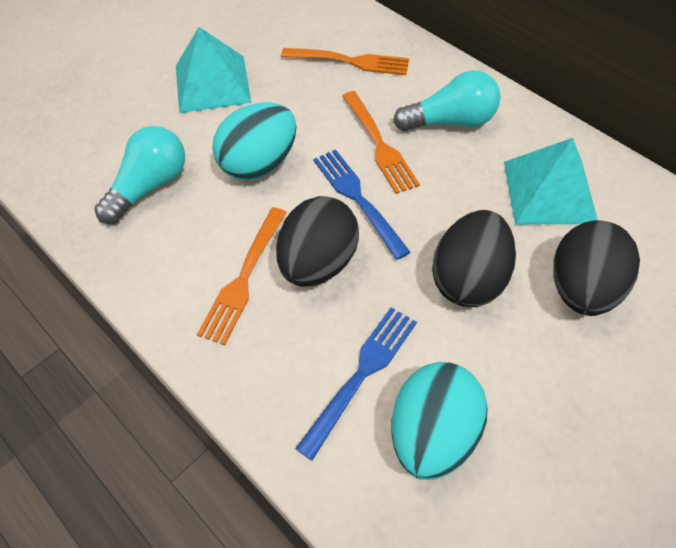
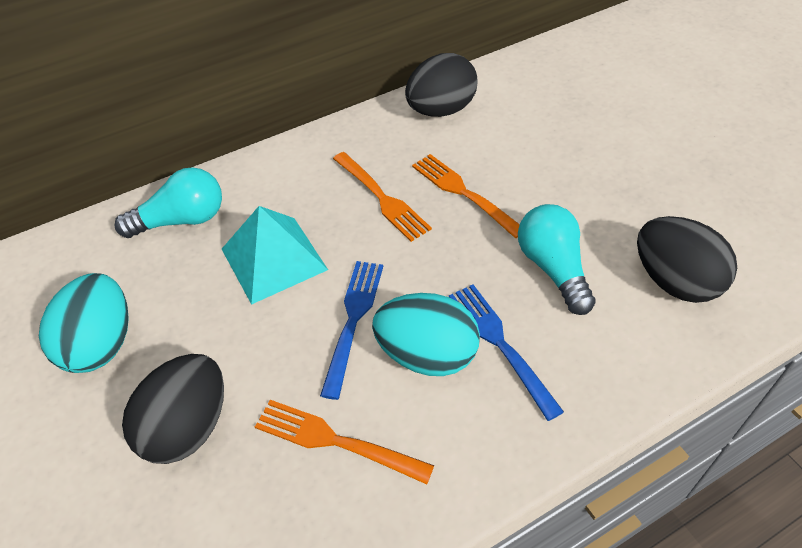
turquoise pyramid: 2 -> 1

